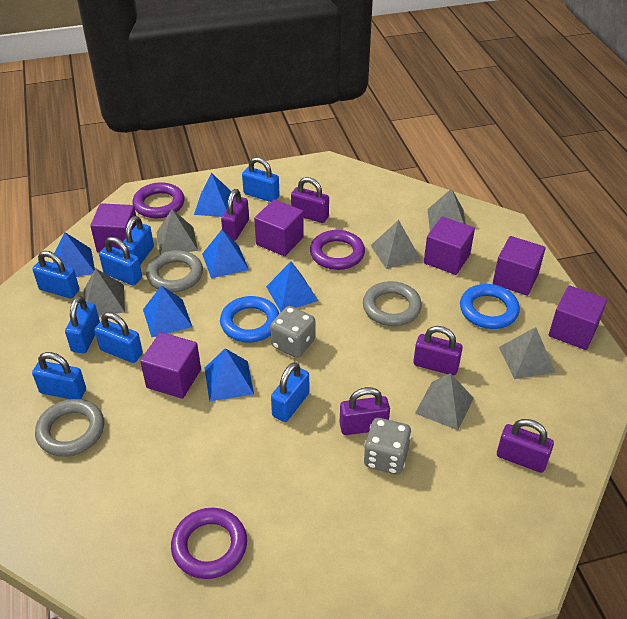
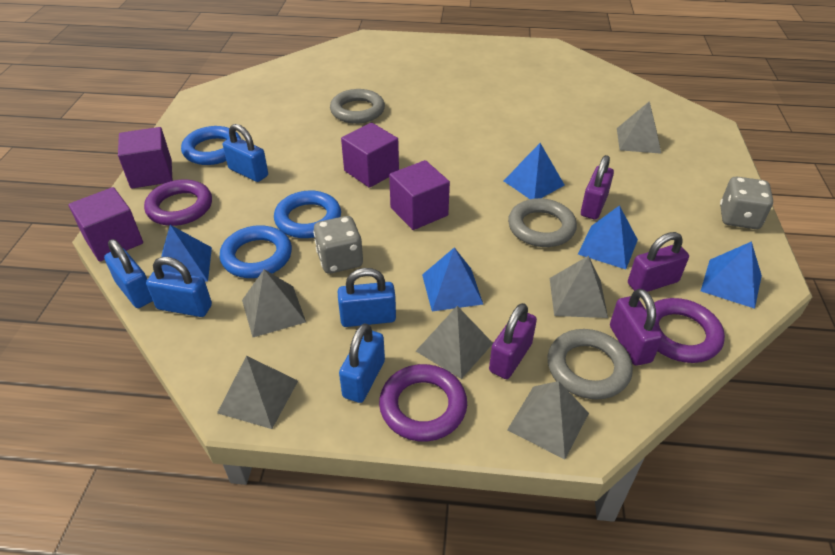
blue padlock: 8 -> 5
blue pyramid: 6 -> 5
blue ring: 2 -> 3
purple cube: 6 -> 4
purple padlock: 5 -> 4

